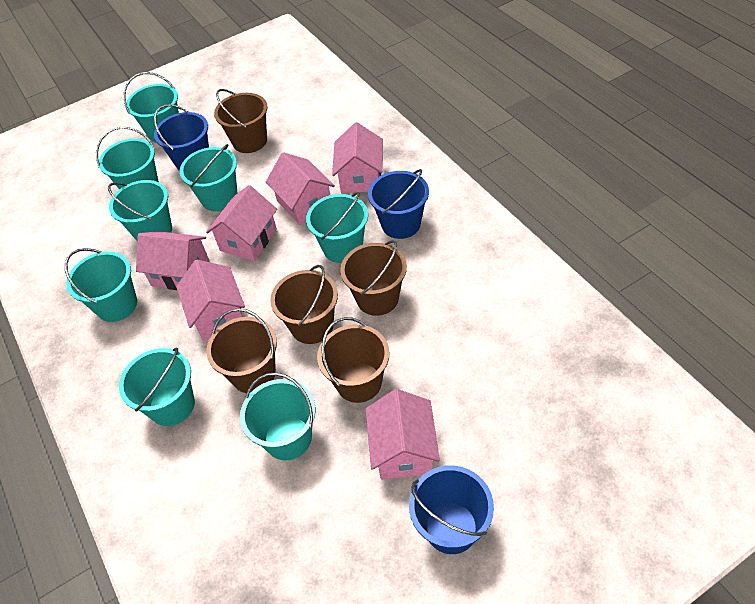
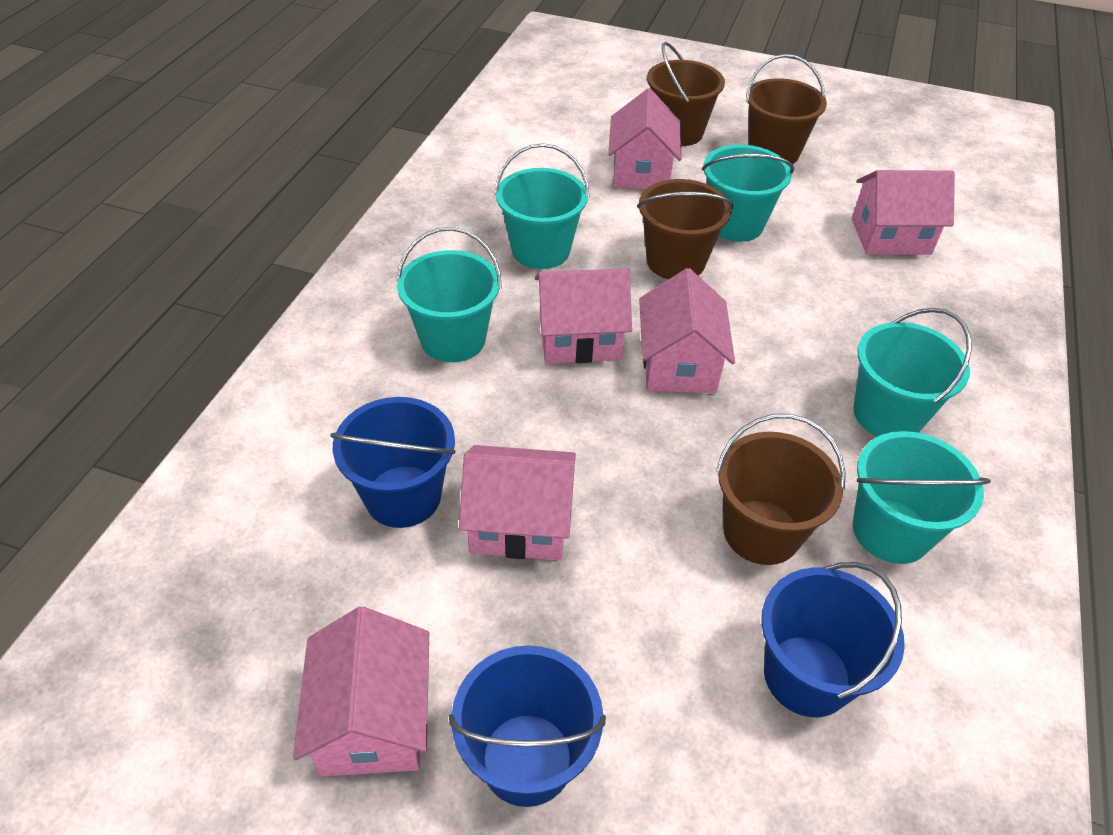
brown bucket: 5 -> 4
turquoise bucket: 8 -> 5

